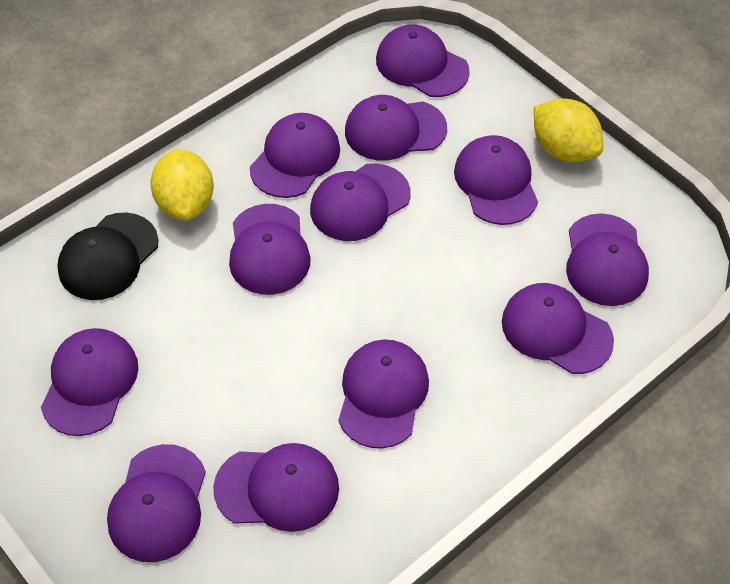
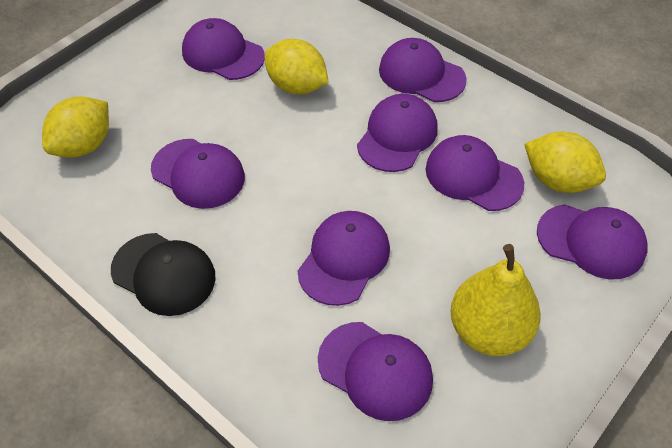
purple cap: 12 -> 8
yellow lemon: 2 -> 3
yellow pear: 0 -> 1

